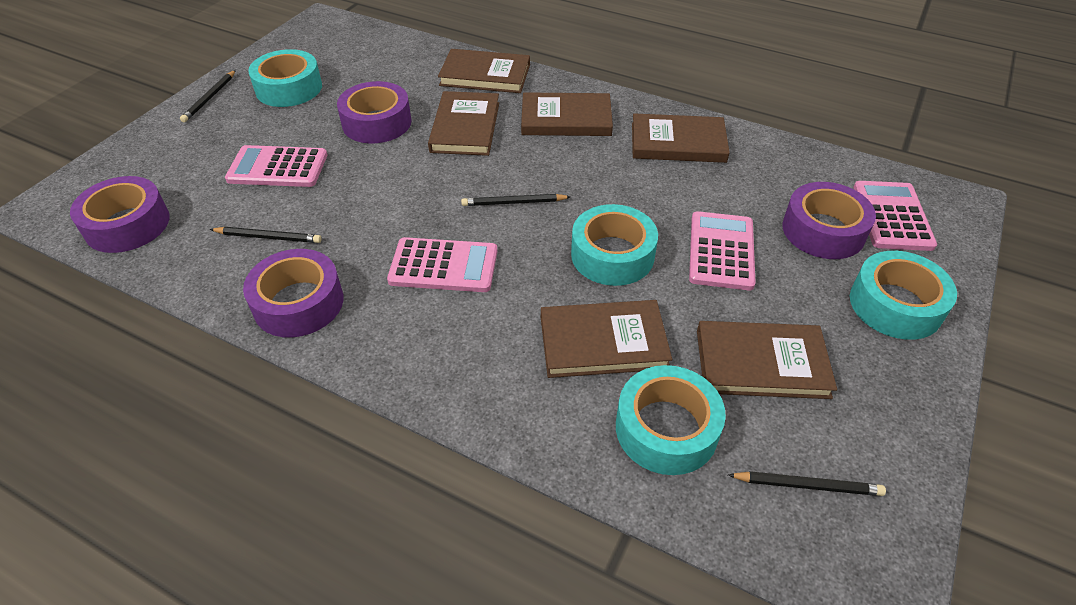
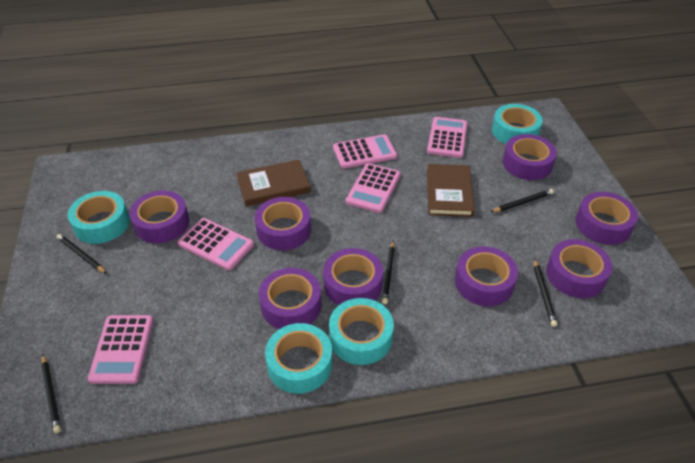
black pencil: 4 -> 5
brown book: 6 -> 2
pink calculator: 4 -> 5
purple tape: 4 -> 8

